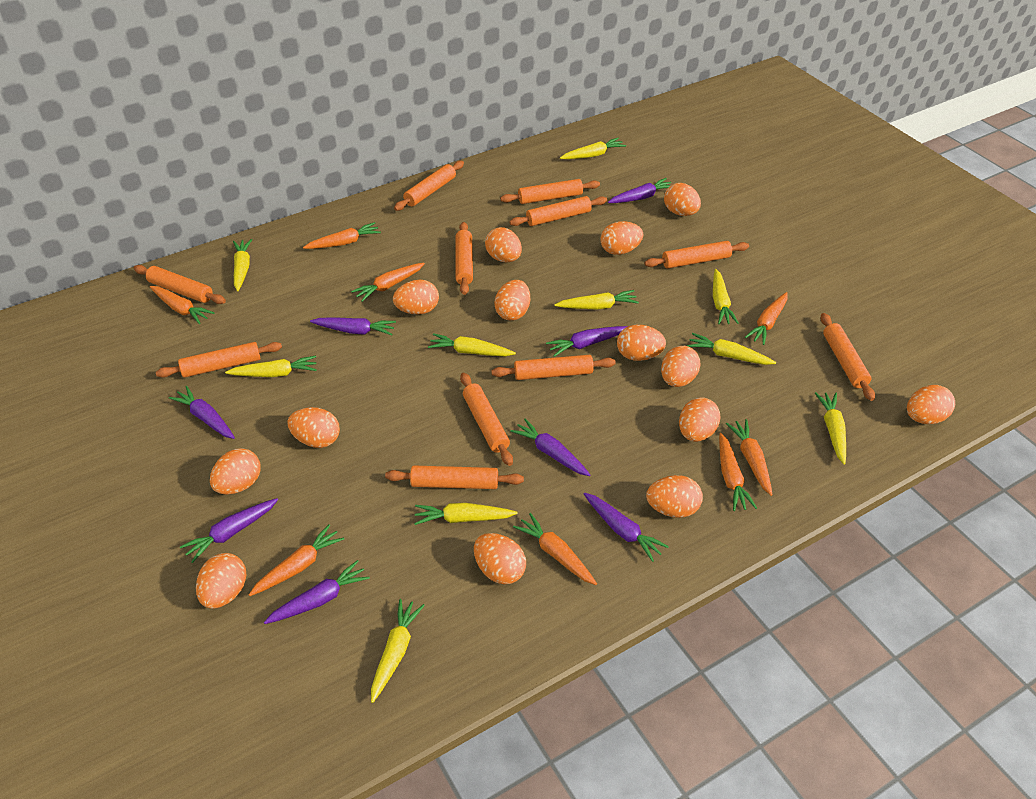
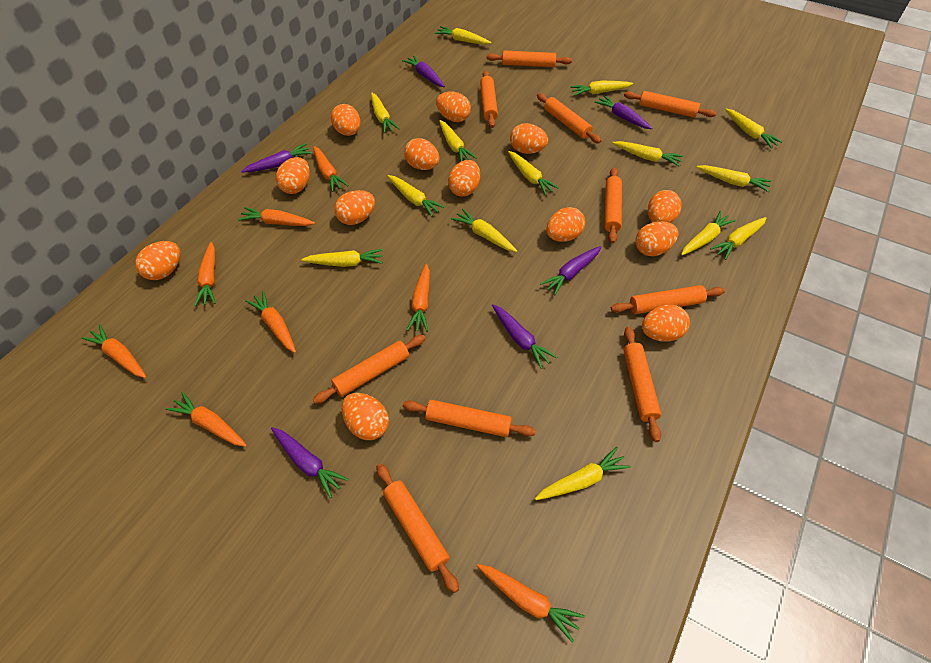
orange egg: 14 -> 13
orange rolling pin: 11 -> 10
purple carrot: 8 -> 6
yellow carrot: 10 -> 14

